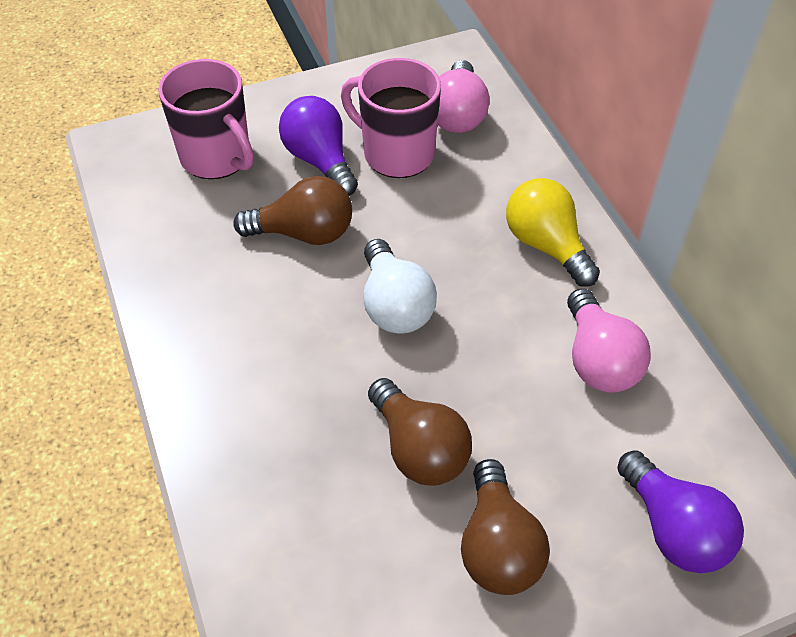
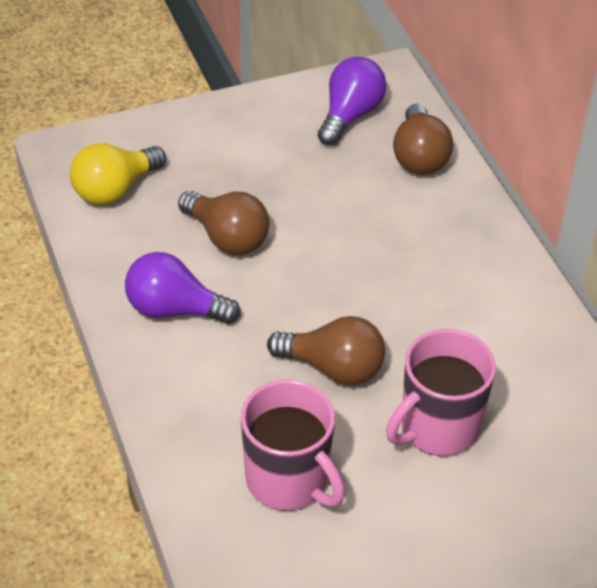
pink light bulb: 2 -> 0
white light bulb: 1 -> 0

